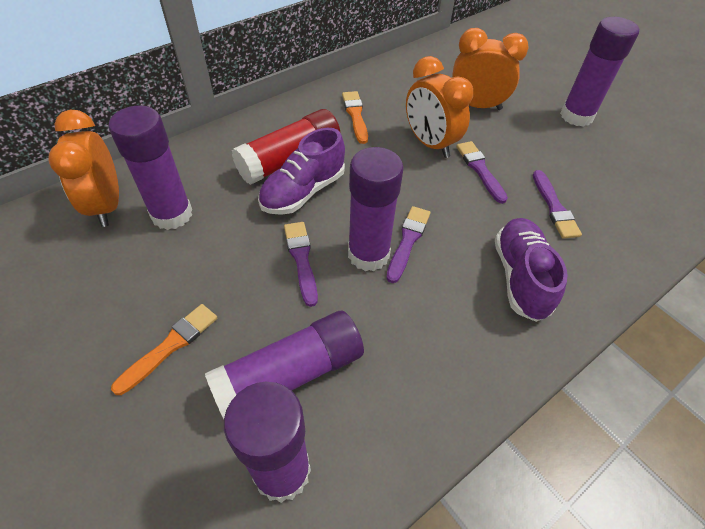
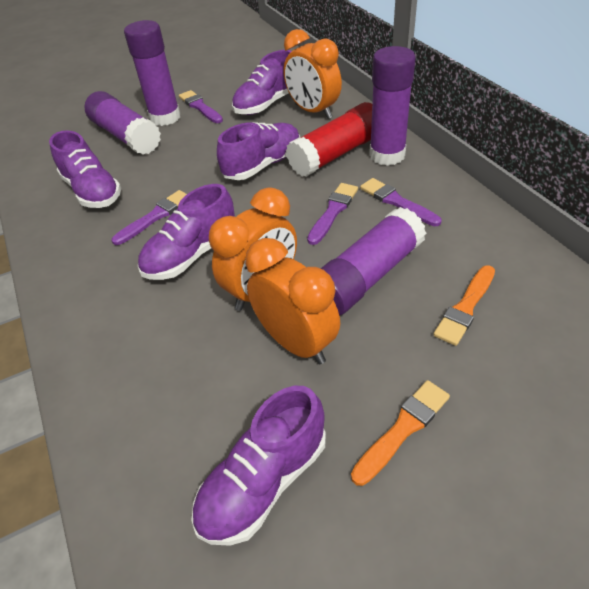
purple glue stick: 5 -> 4
purple shoe: 2 -> 5

